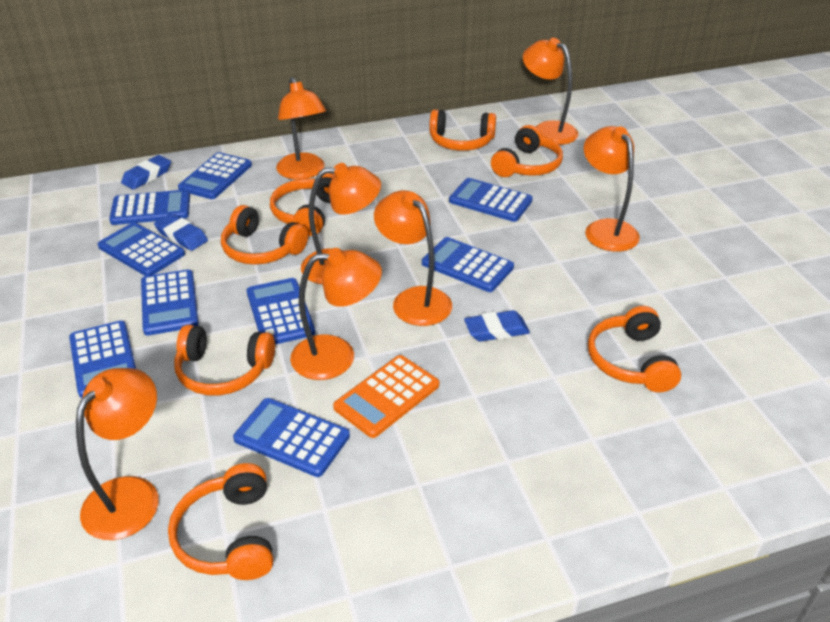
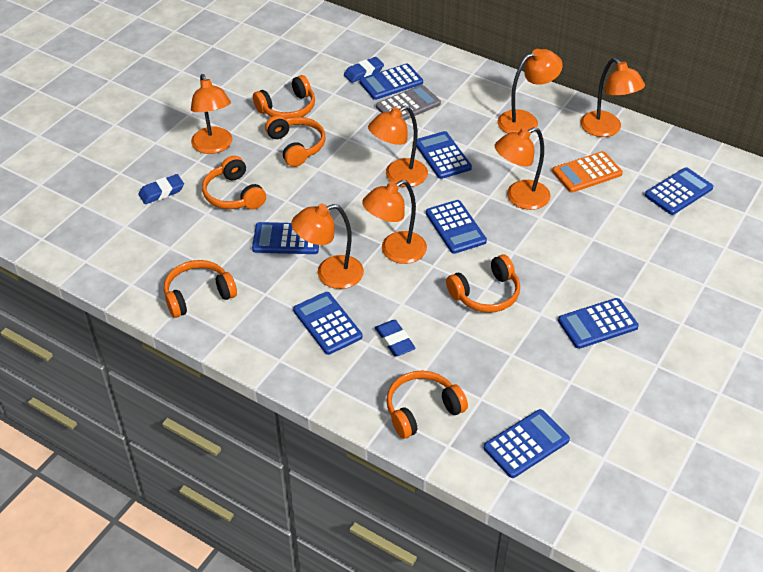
blue calculator: 9 -> 8
grey calculator: 0 -> 1
orange headphones: 7 -> 6

